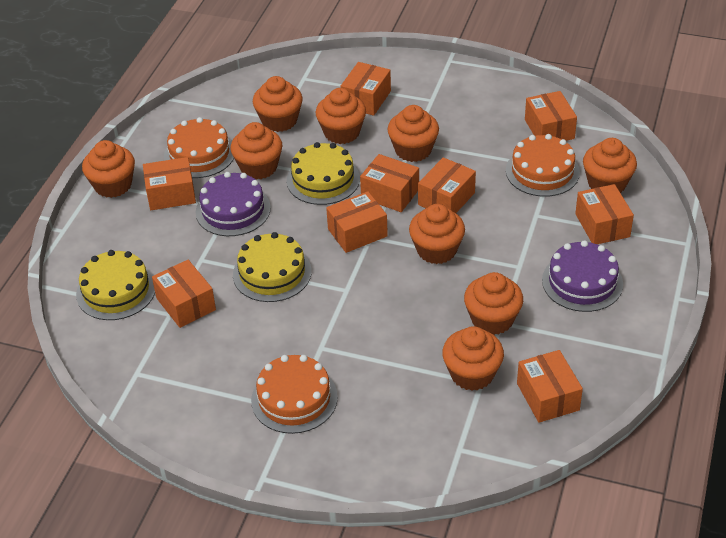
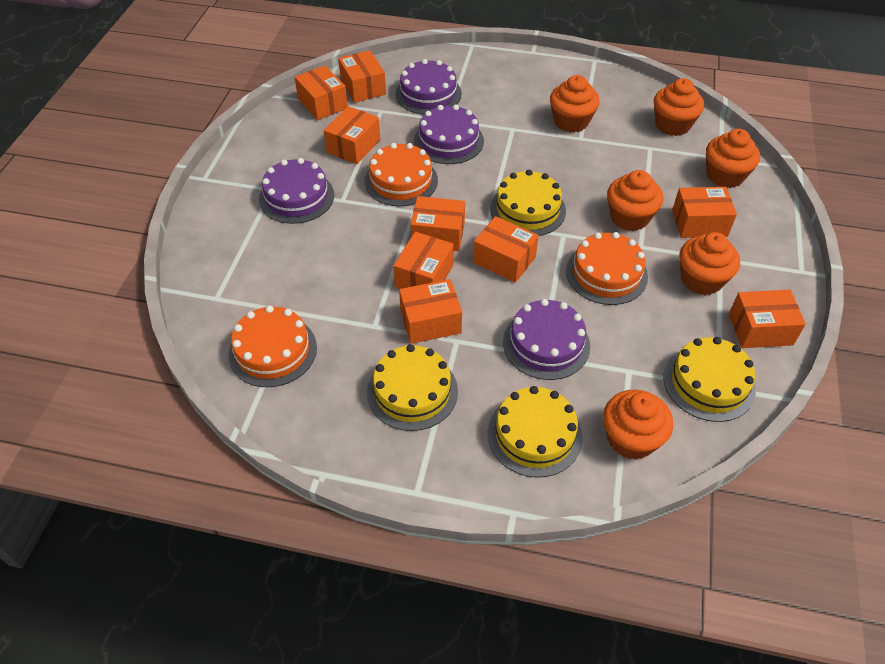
orange cupcake: 9 -> 6
purple cake: 2 -> 4
yellow cake: 3 -> 4

